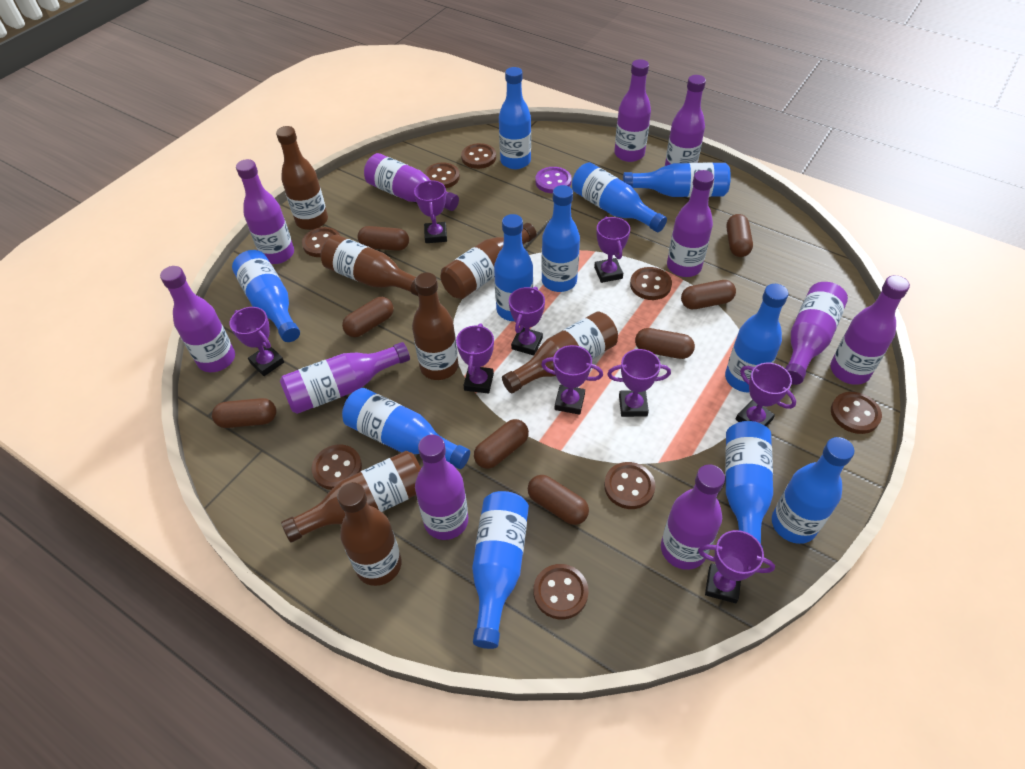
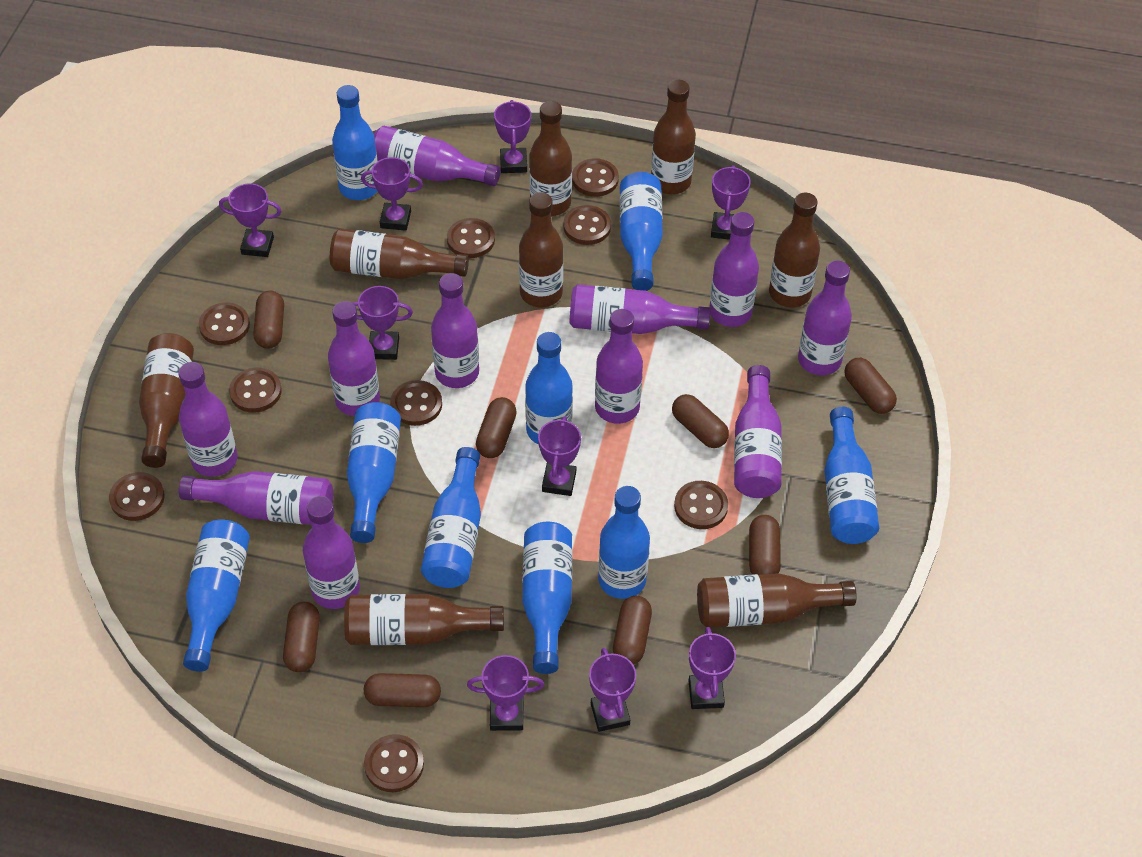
blue bottle: 11 -> 9
brown bottle: 7 -> 8
brown button: 8 -> 9
purple button: 1 -> 0

